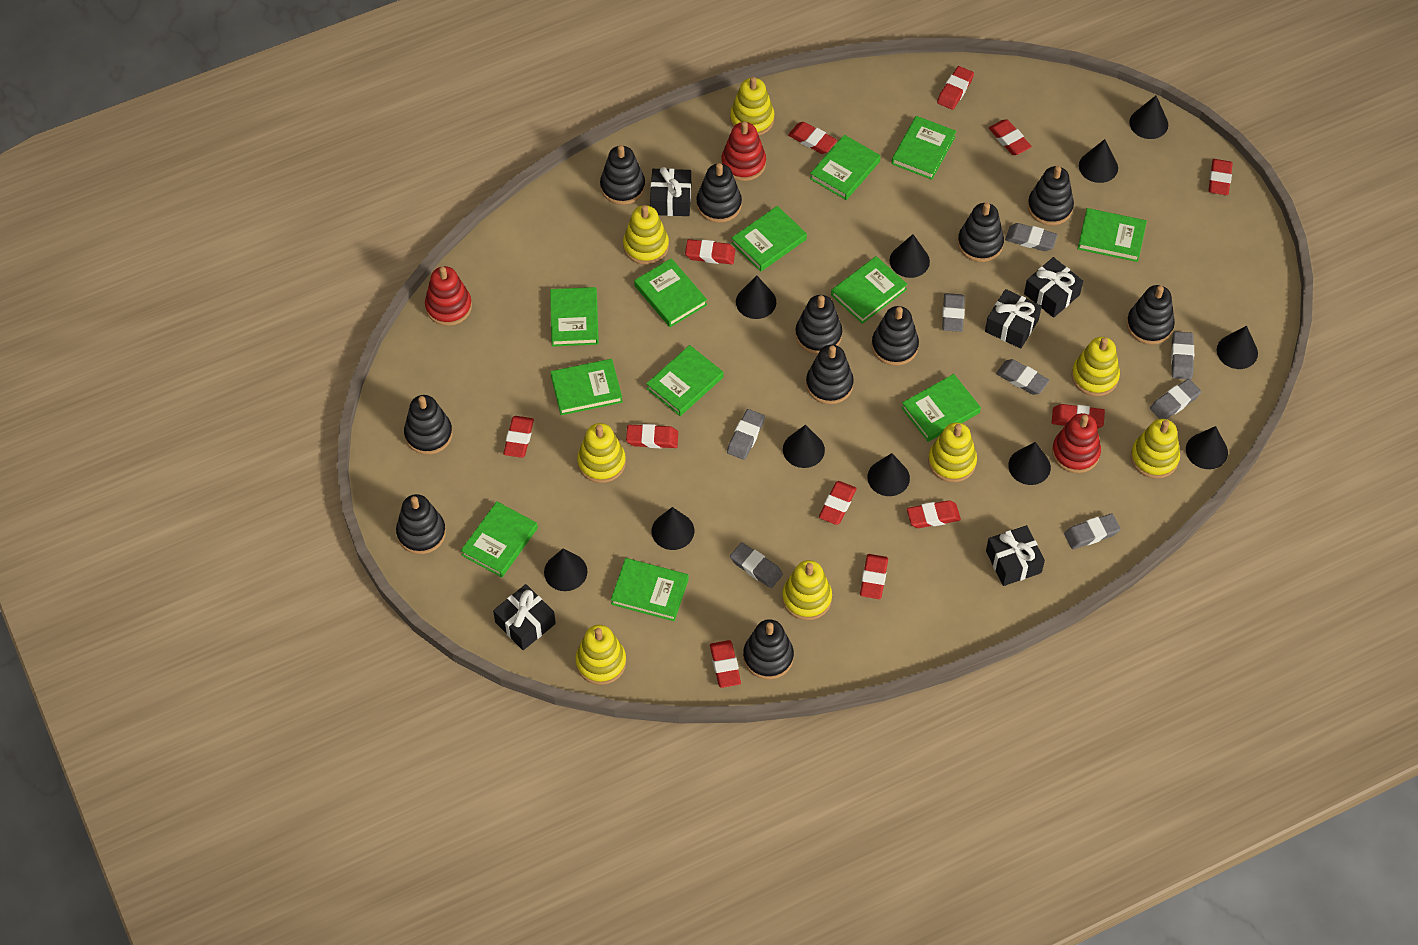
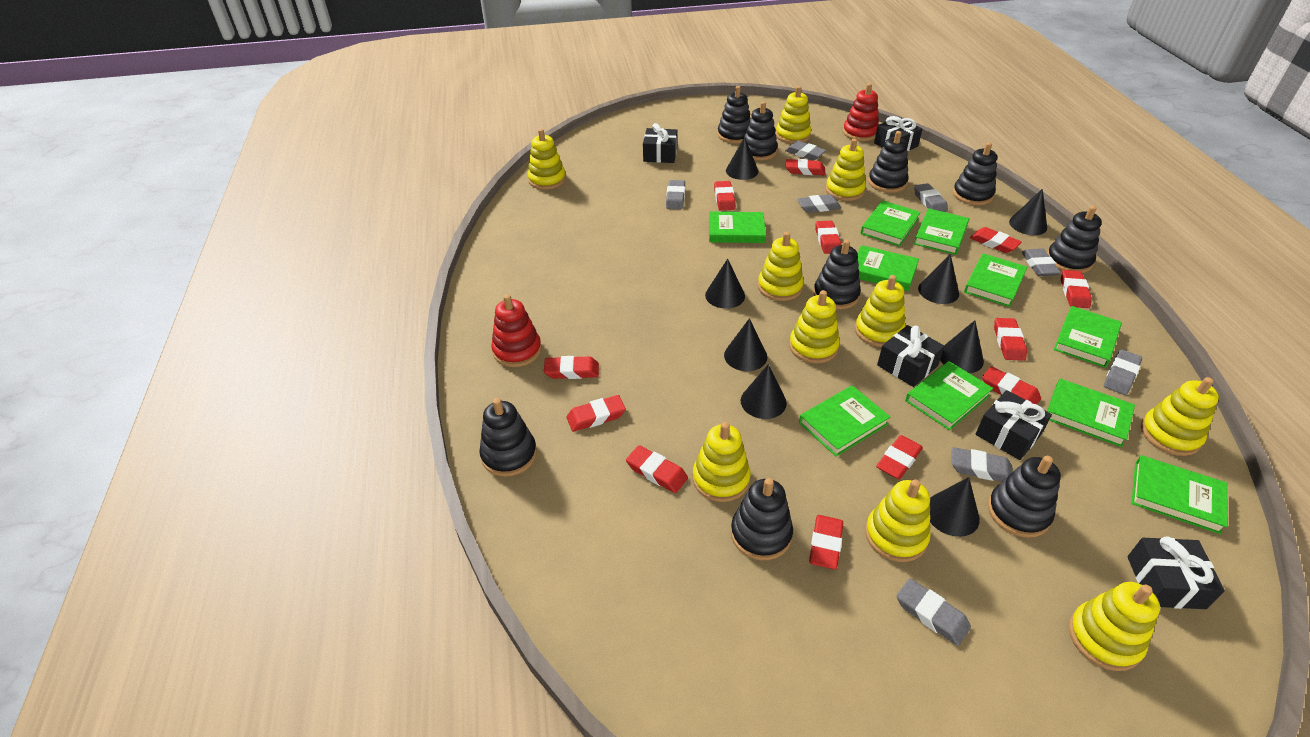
black cone: 11 -> 8
black stacking toy: 11 -> 9
green book: 12 -> 10
red stacking toy: 3 -> 2
yellow stacking toy: 8 -> 10

